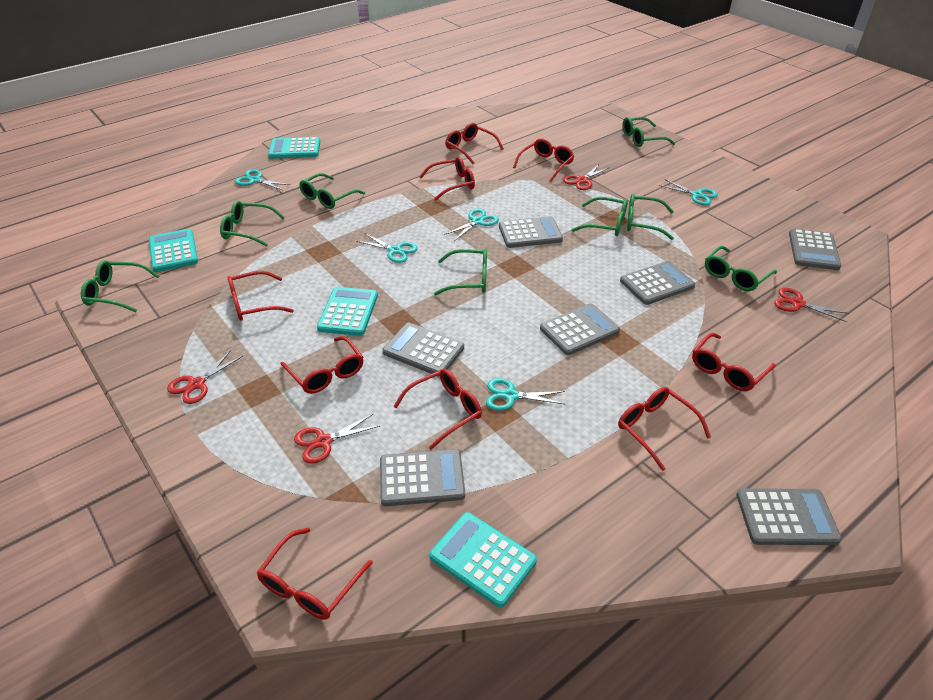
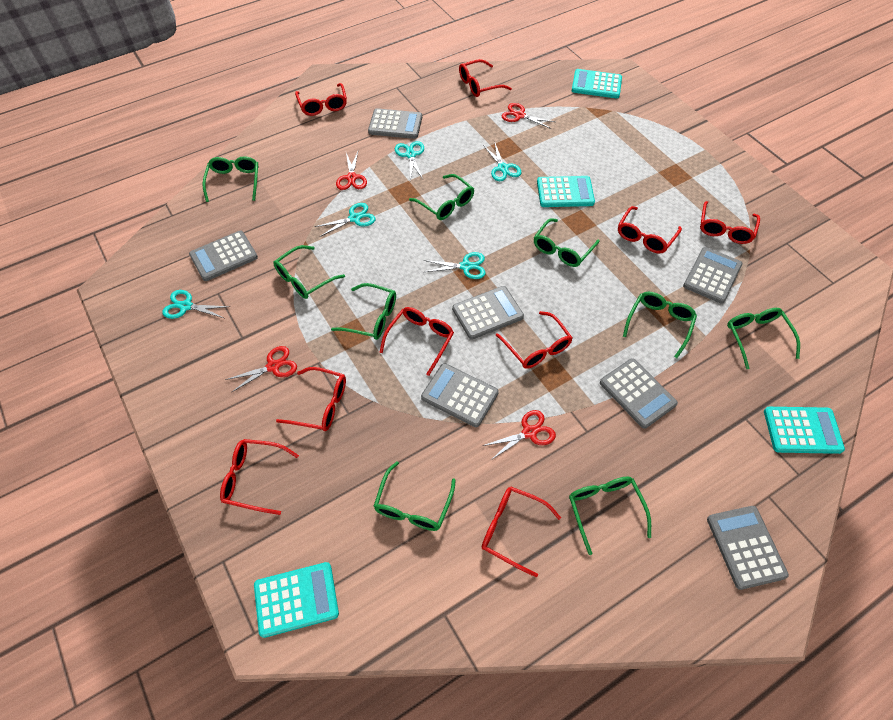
green glasses: 8 -> 9

